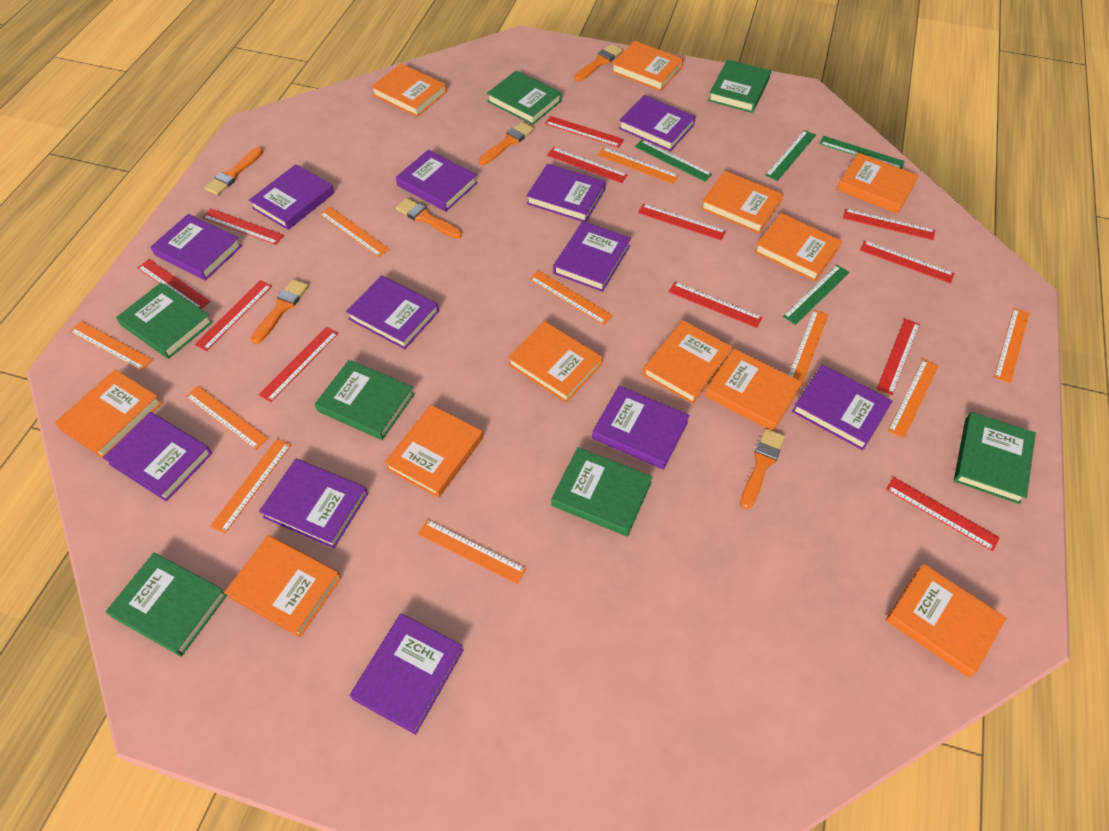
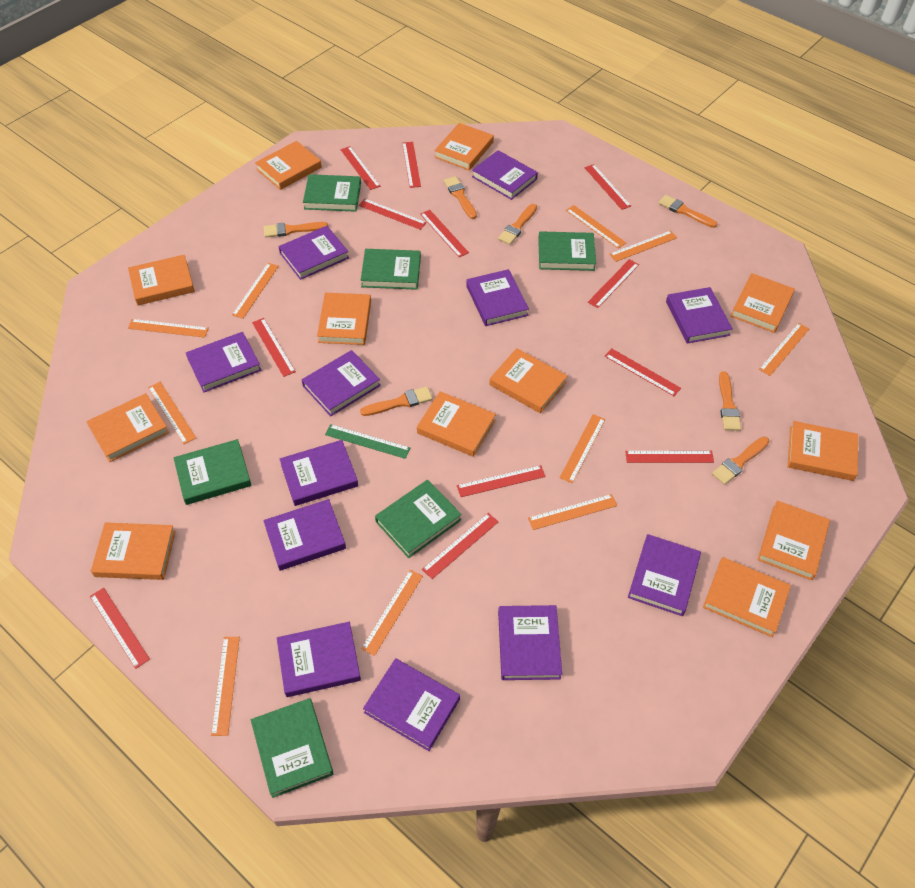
green book: 7 -> 6
green ruler: 4 -> 1
orange brush: 6 -> 7

